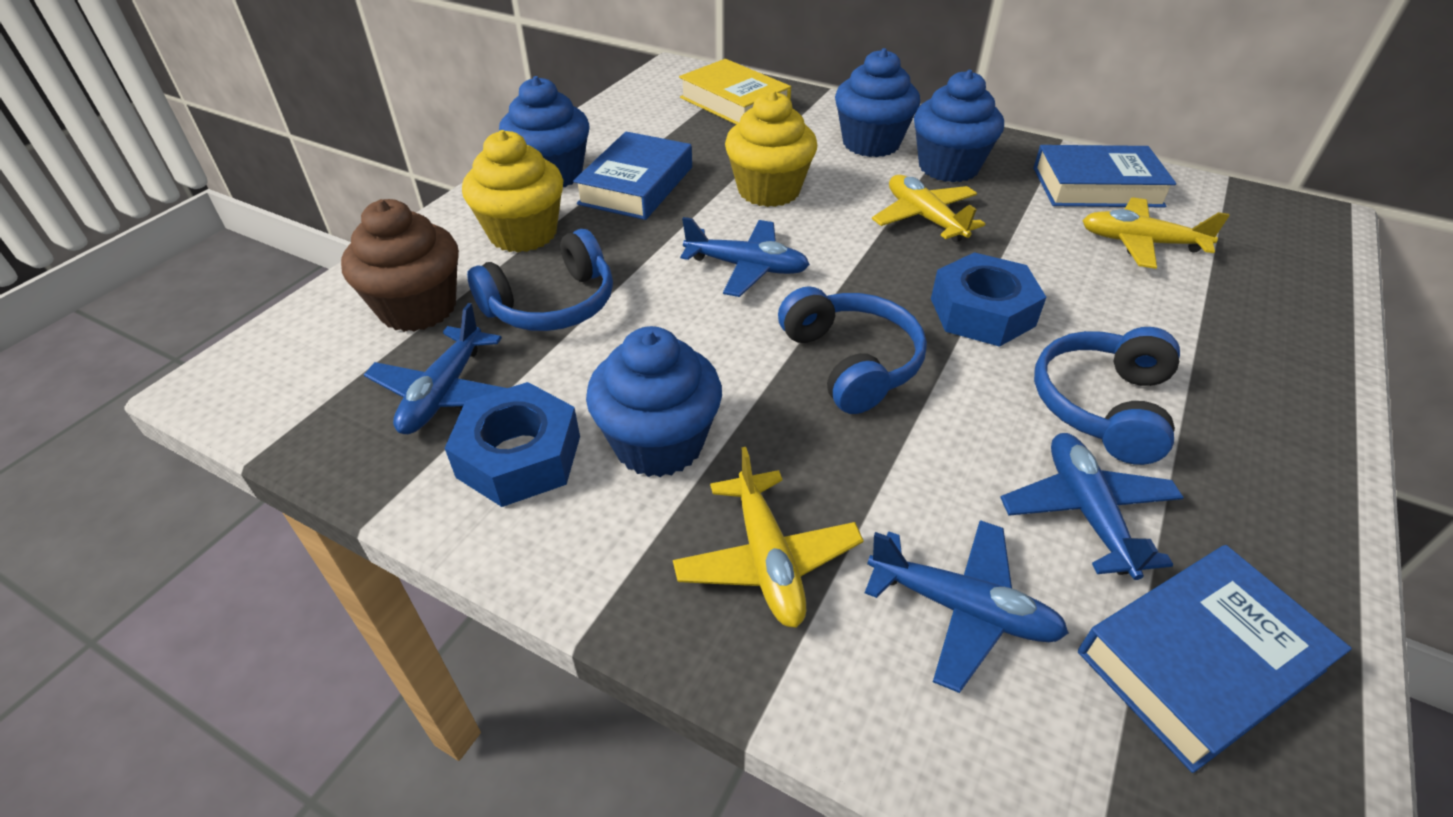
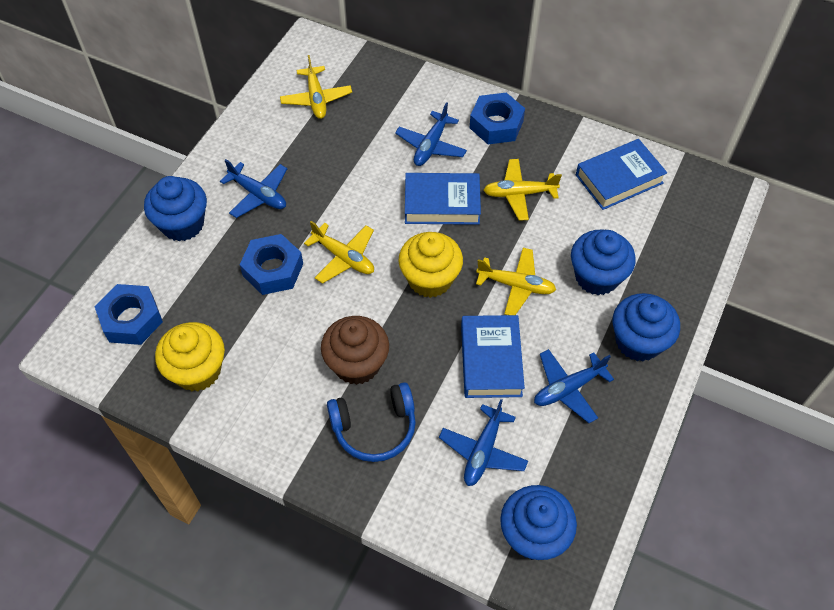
blue headphones: 3 -> 1
blue nut: 2 -> 3
yellow book: 1 -> 0
yellow plane: 3 -> 4

